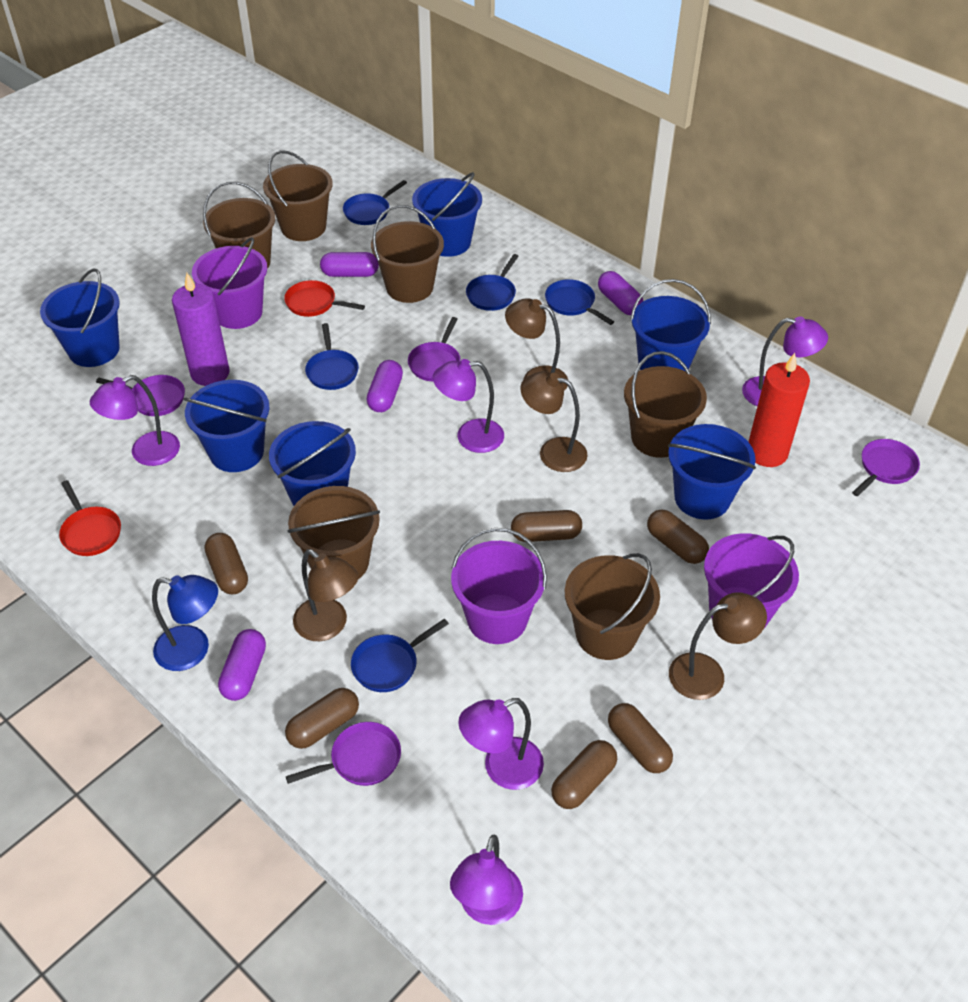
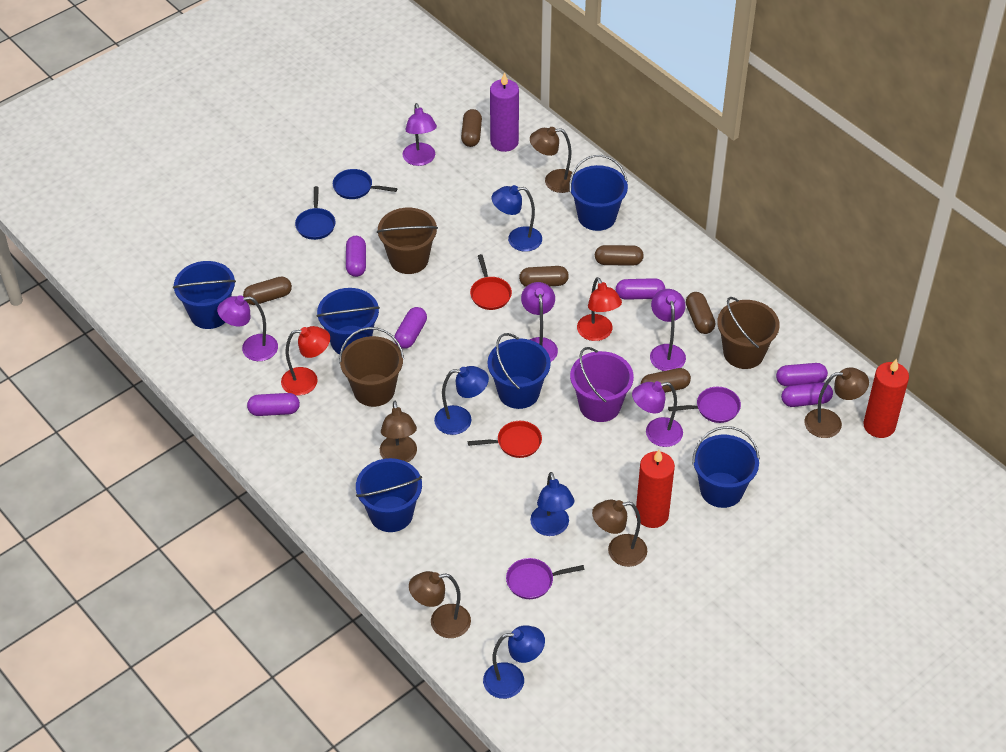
blue lamp: 1 -> 4
blue pan: 5 -> 2
brown bucket: 6 -> 3
brown lamp: 4 -> 5
purple bucket: 3 -> 1
purple capsule: 4 -> 6
purple pan: 4 -> 2
red candle: 1 -> 2
red lamp: 0 -> 2

